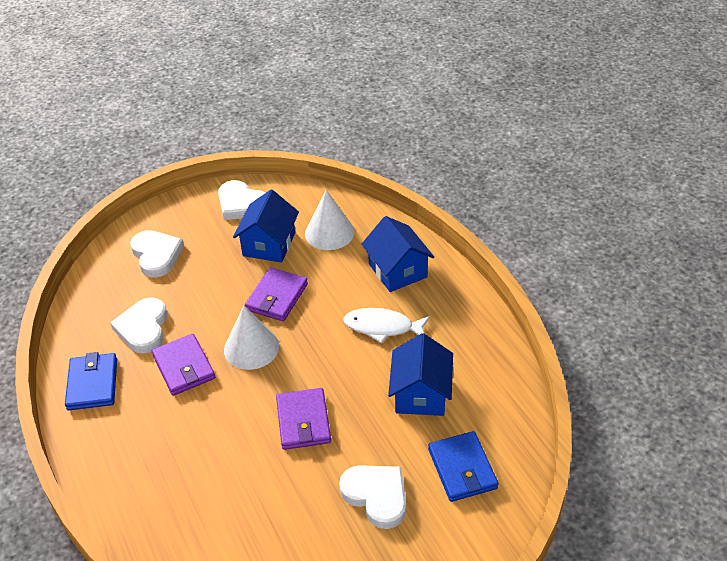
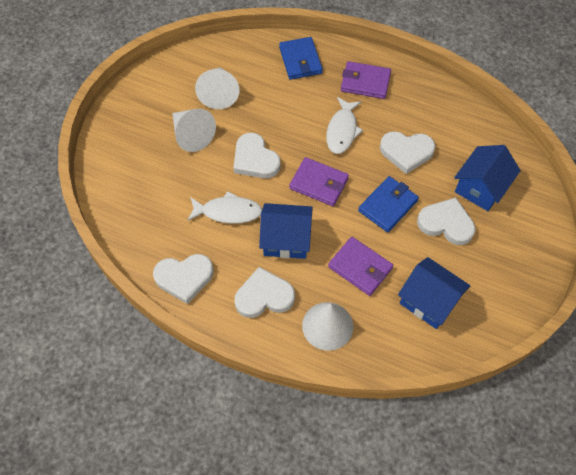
white cone: 2 -> 3
white fish: 1 -> 2
white heart: 4 -> 5

